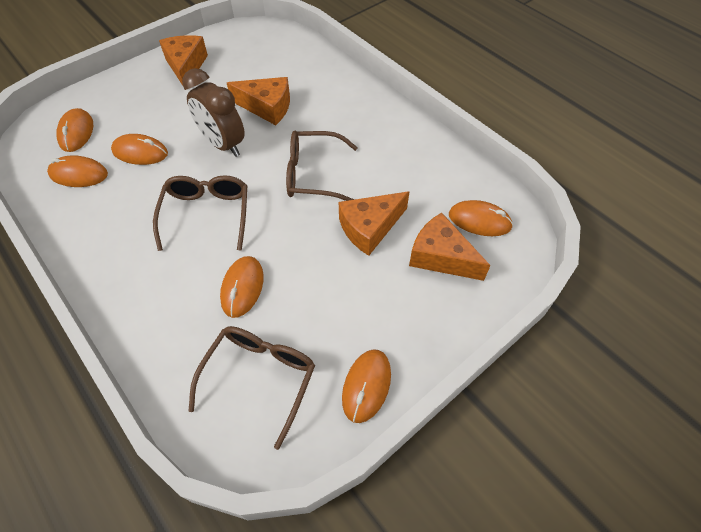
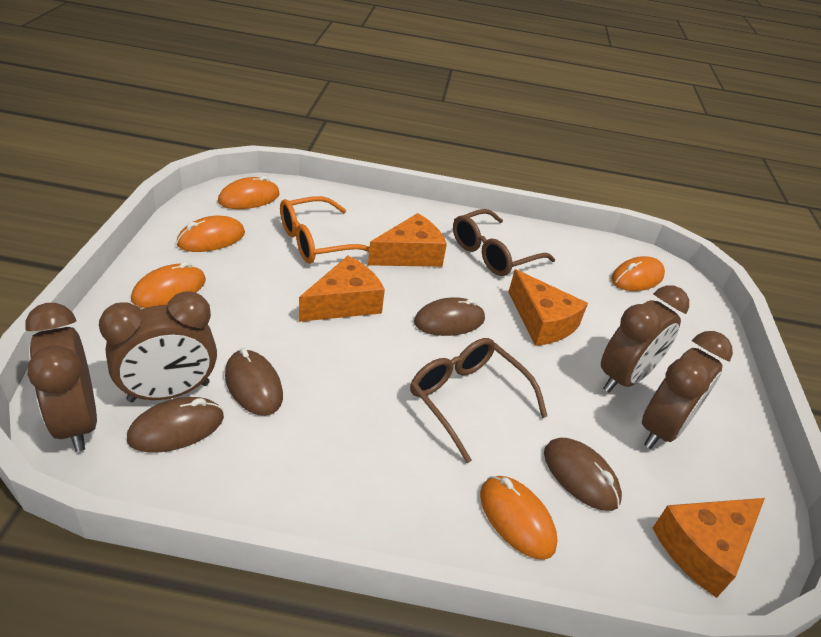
brown clock: 1 -> 4
brown glasses: 3 -> 2
brown mouse: 0 -> 4
orange glasses: 0 -> 1
orange mouse: 6 -> 5

